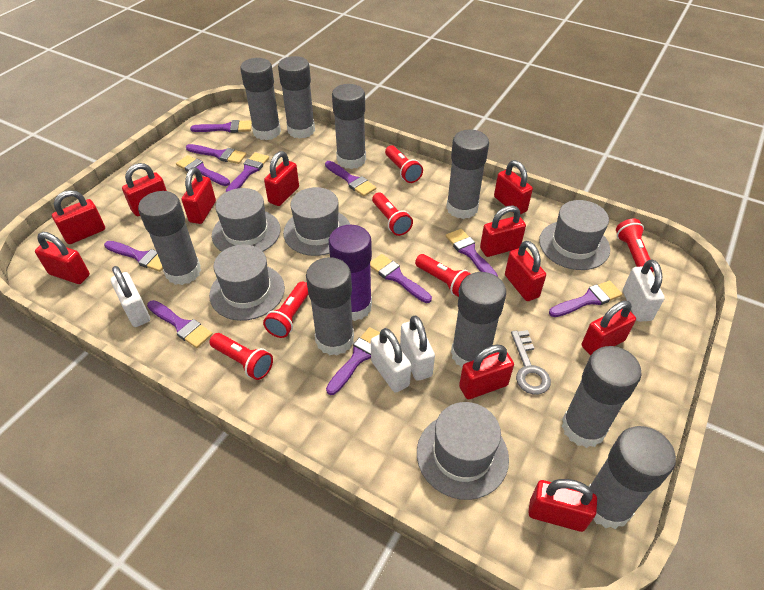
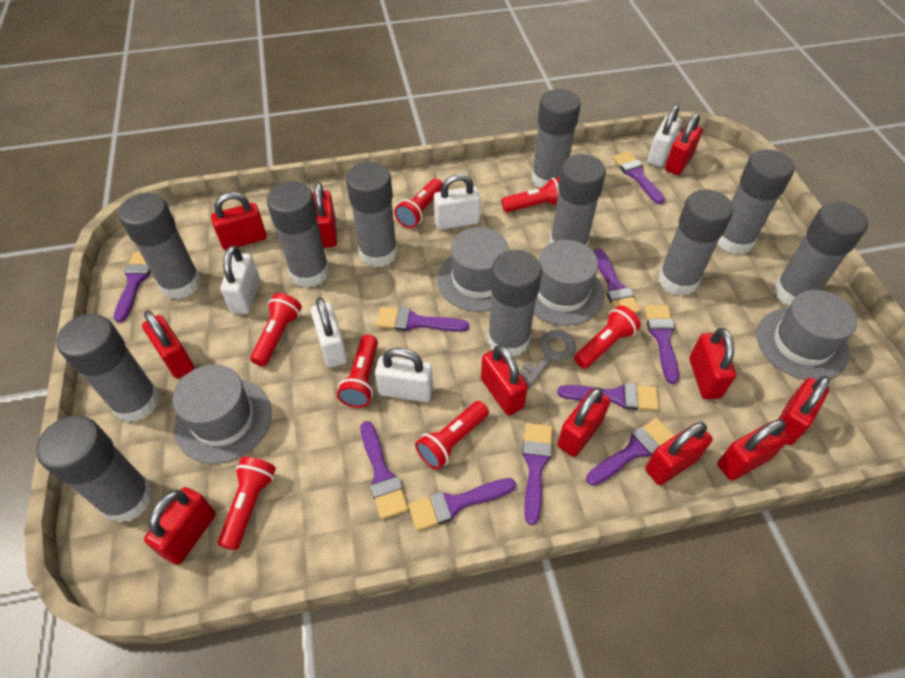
grey glue stick: 9 -> 11
grey hat: 5 -> 4
purple brush: 11 -> 10
purple glue stick: 1 -> 0
red flashlight: 6 -> 7
white padlock: 4 -> 5

